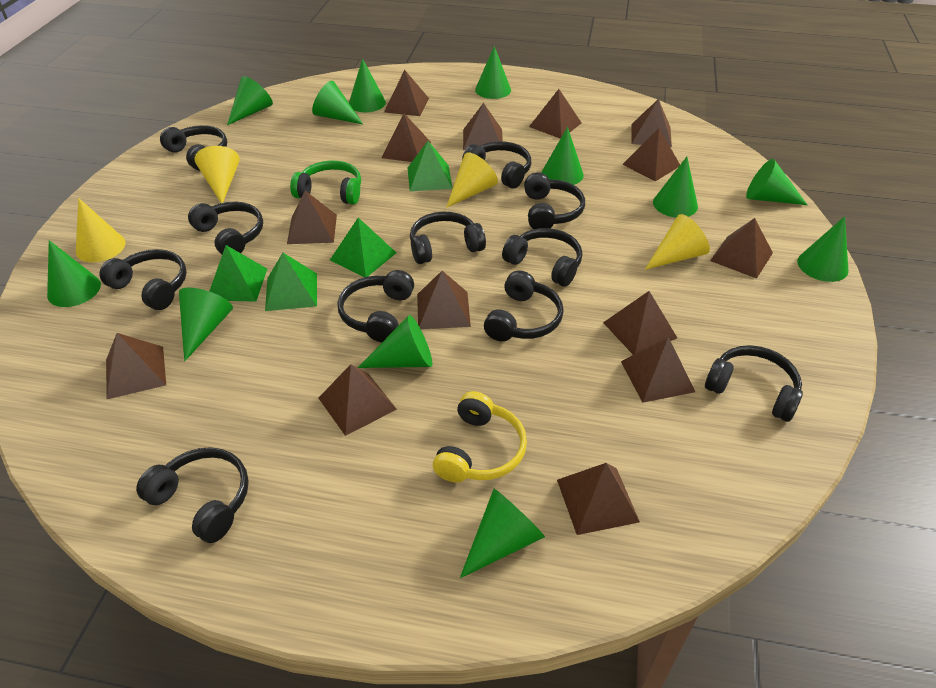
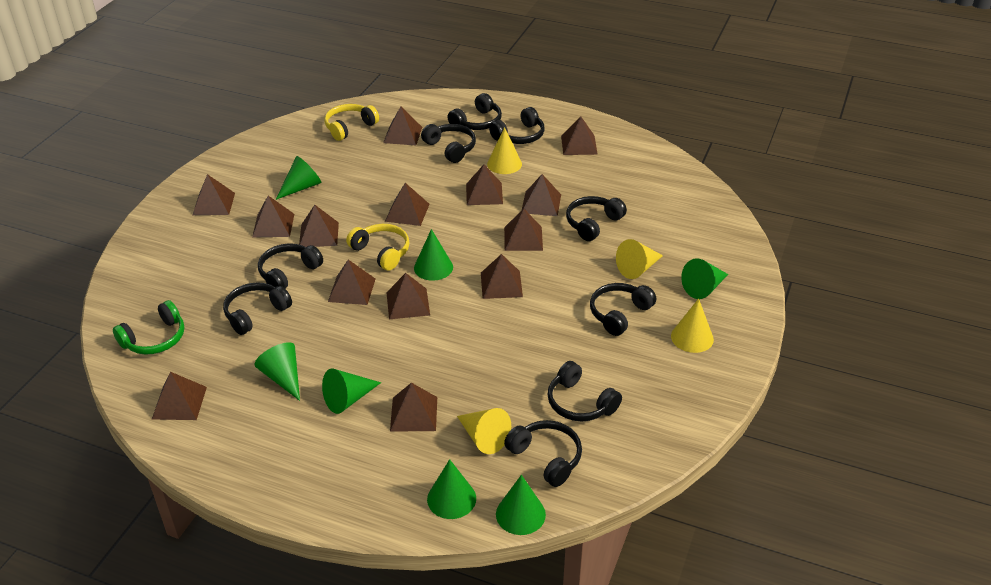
black headphones: 11 -> 9
green cone: 12 -> 7
green pyramid: 4 -> 0
yellow headphones: 1 -> 2

